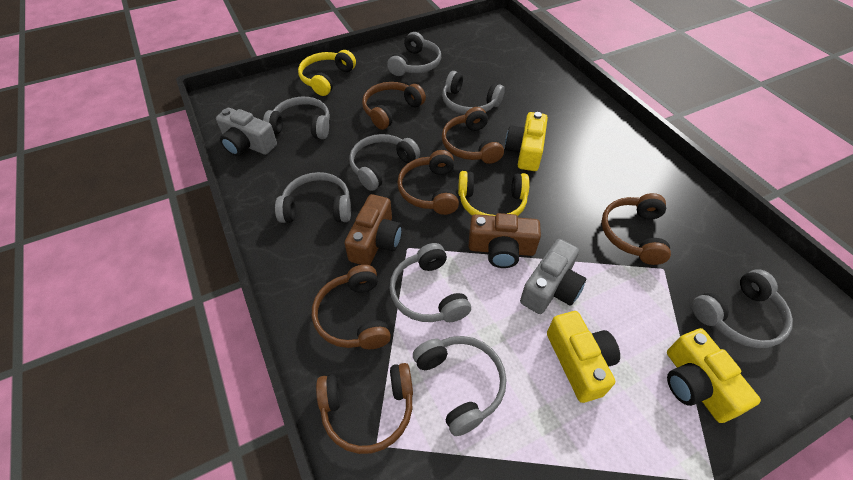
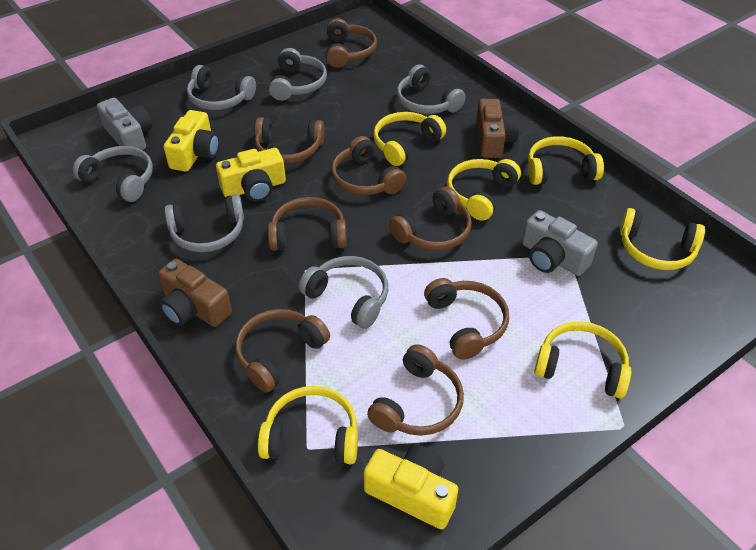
brown headphones: 6 -> 8
grey headphones: 8 -> 6
yellow headphones: 2 -> 6

